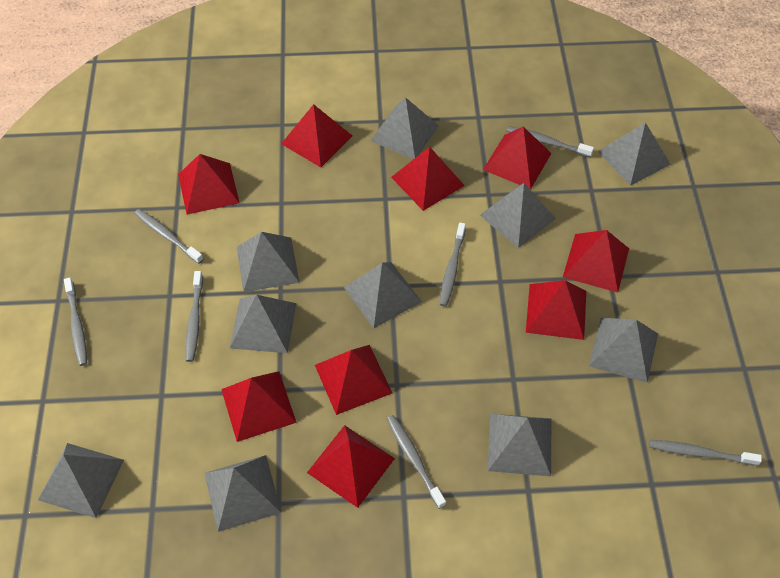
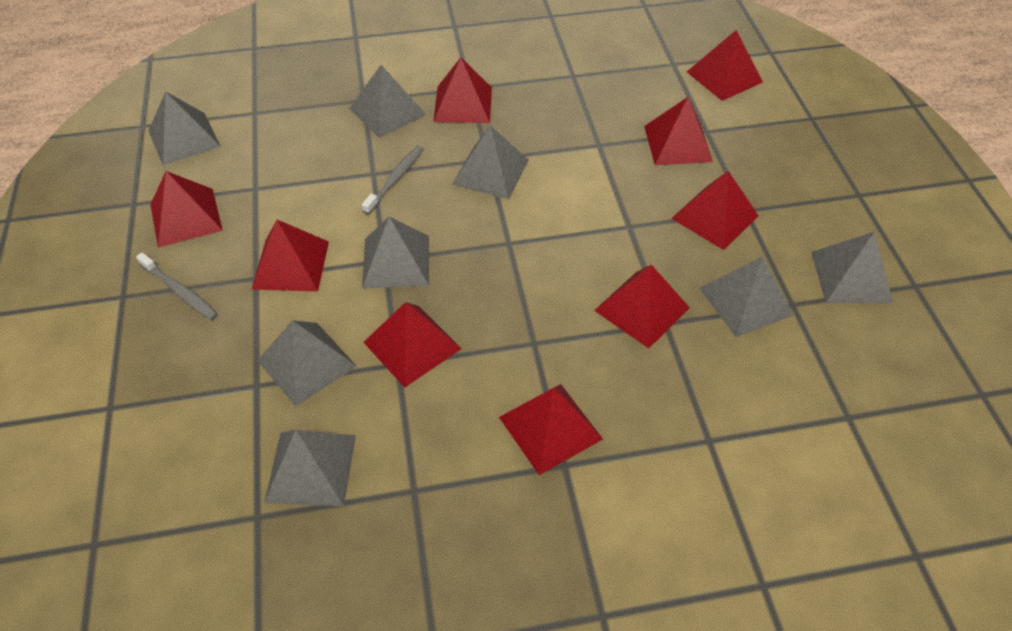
grey pyramid: 10 -> 8
grey toothbrush: 7 -> 2

